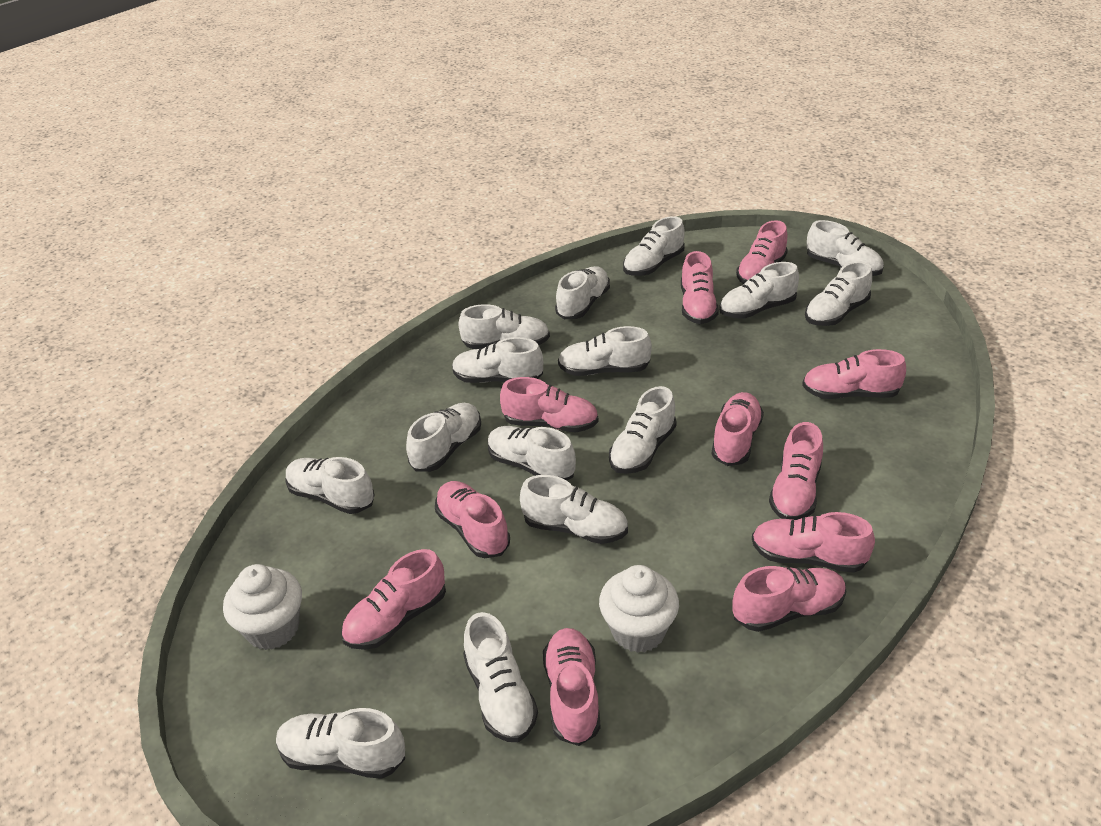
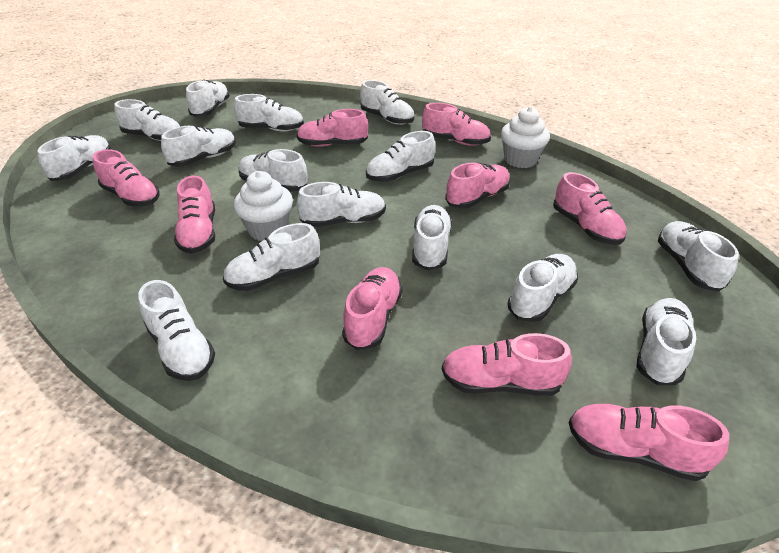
pink shoe: 11 -> 9

